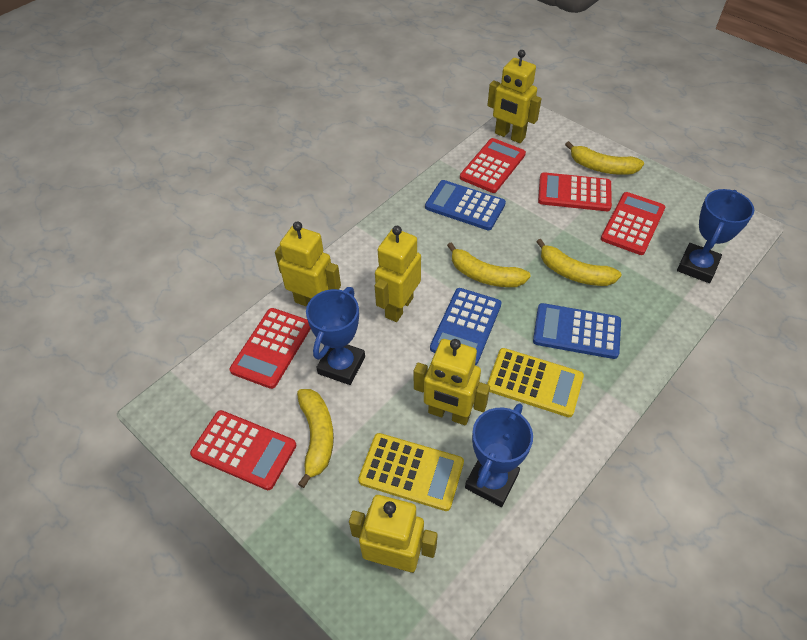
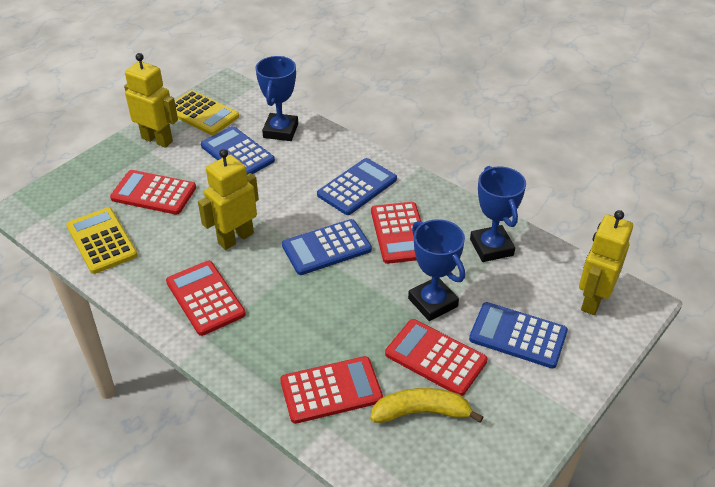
blue calculator: 3 -> 4
yellow banana: 4 -> 1
yellow robot: 5 -> 3

